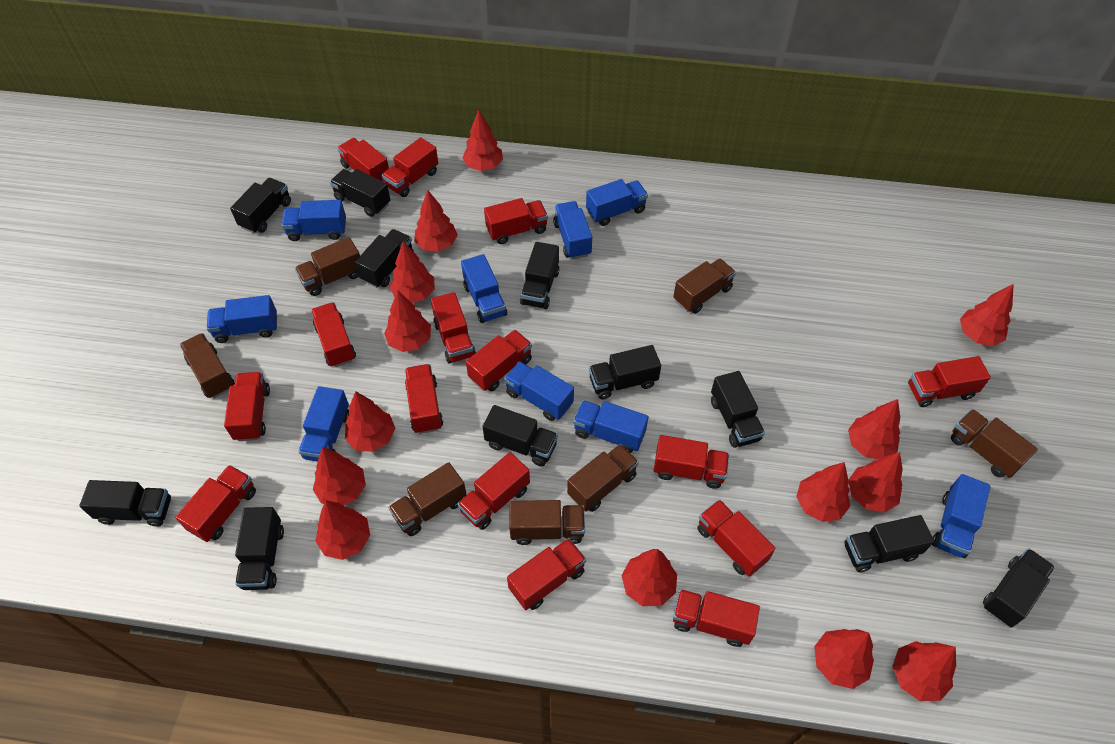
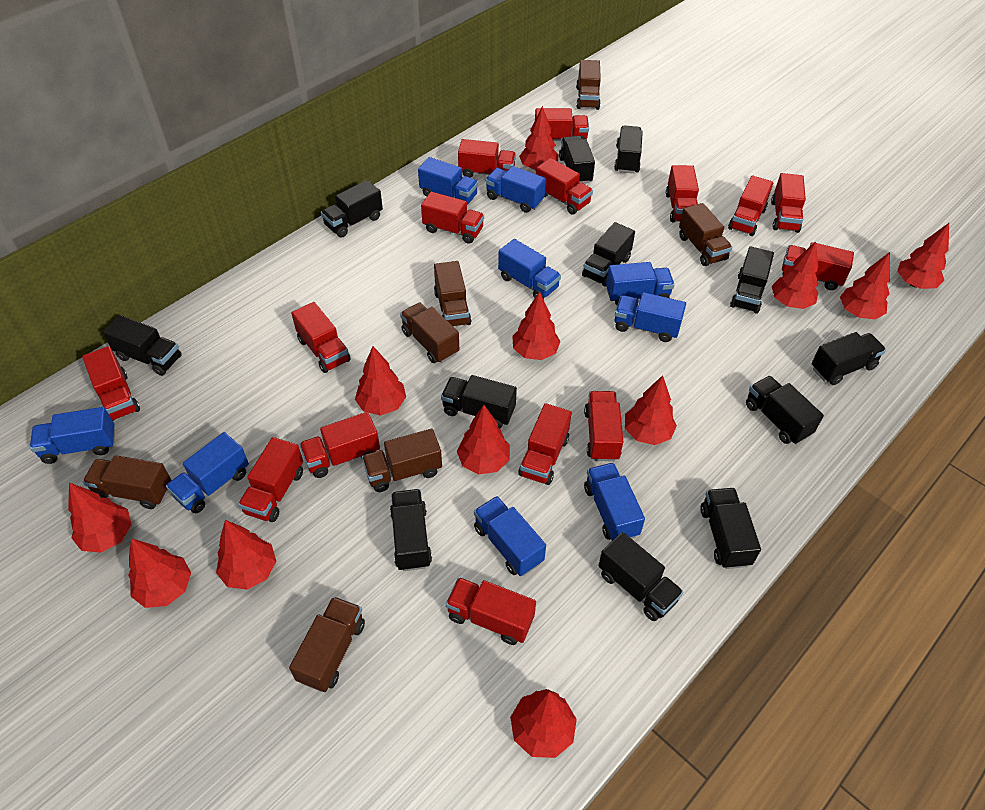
black truck: 11 -> 12
red tree: 14 -> 12

